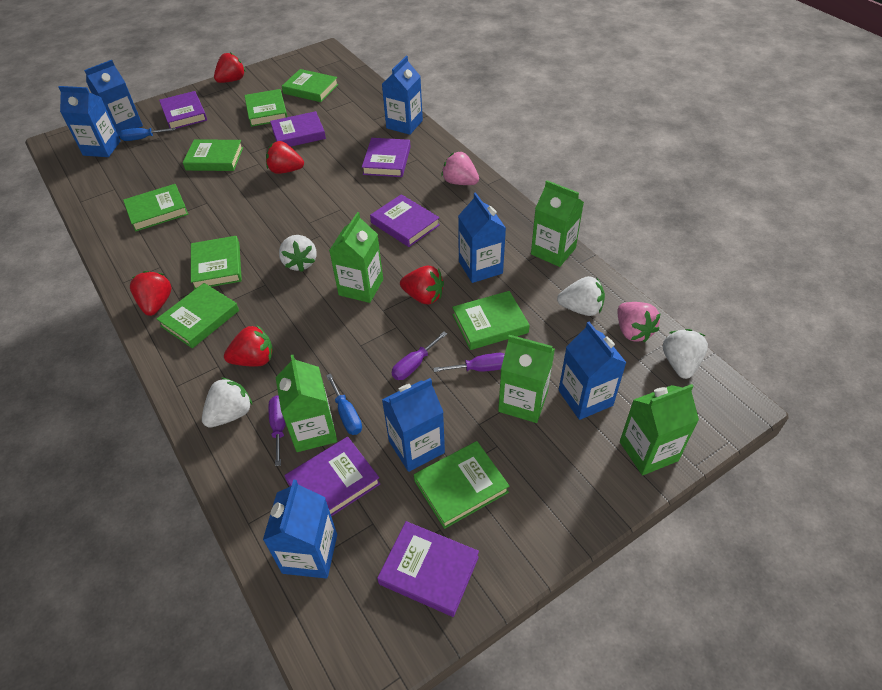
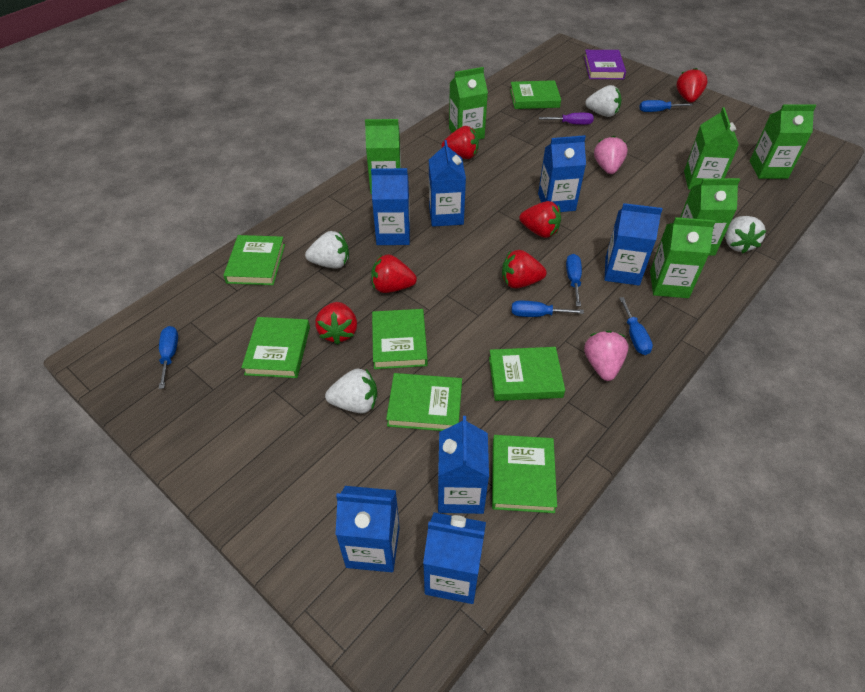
blue screwdriver: 2 -> 5
green book: 8 -> 7
green carton: 5 -> 6
purple book: 6 -> 1
purple screwdriver: 3 -> 1
red strawberry: 5 -> 6

